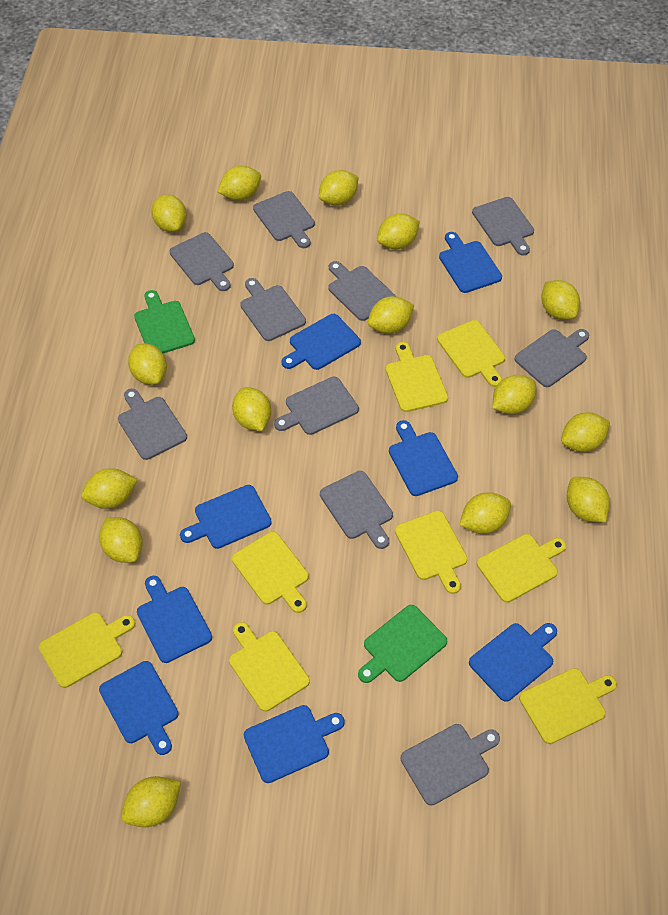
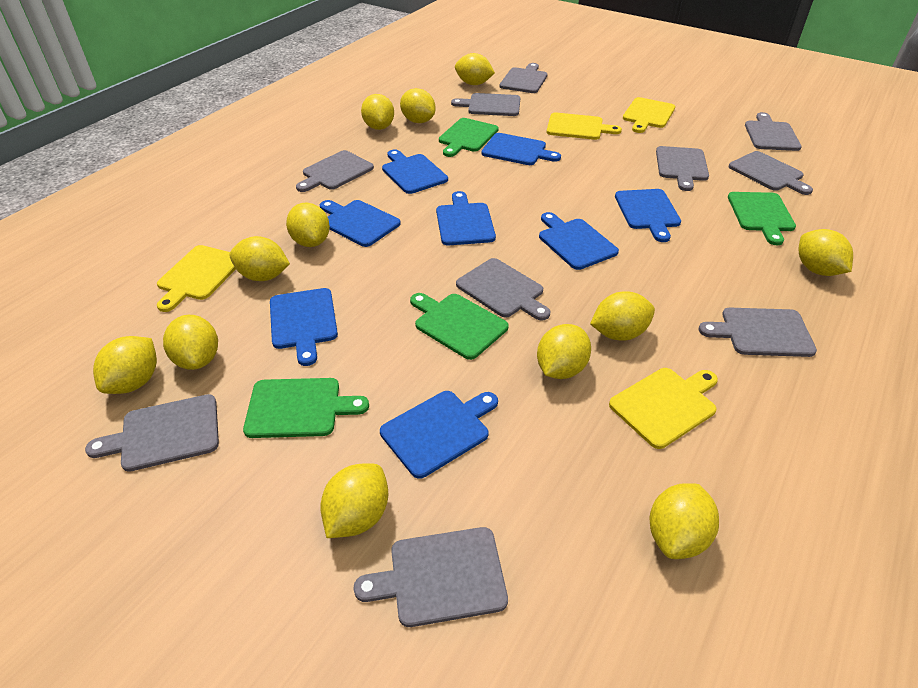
green cutting board: 2 -> 4
yellow cutting board: 8 -> 4
yellow lemon: 15 -> 12

